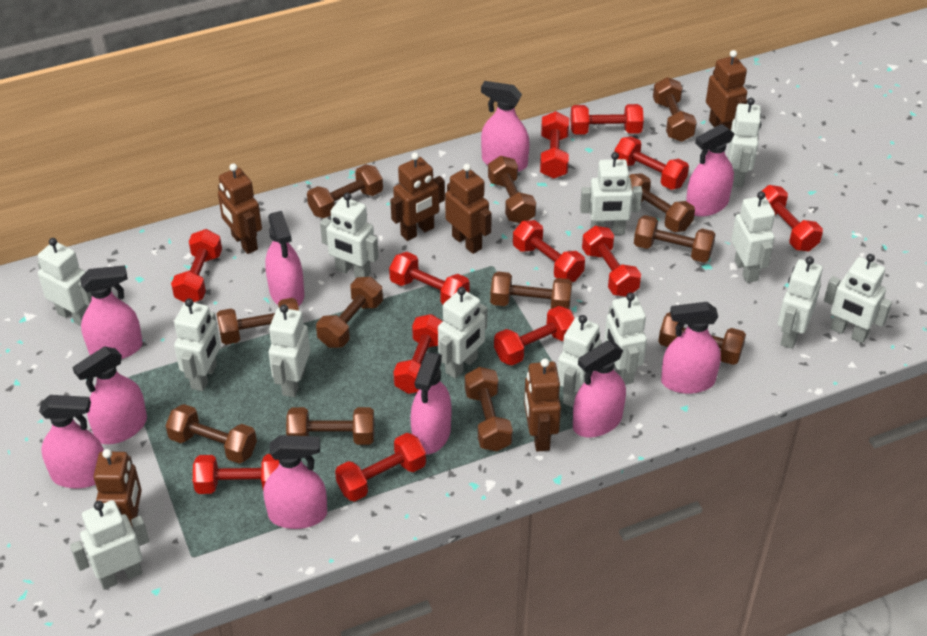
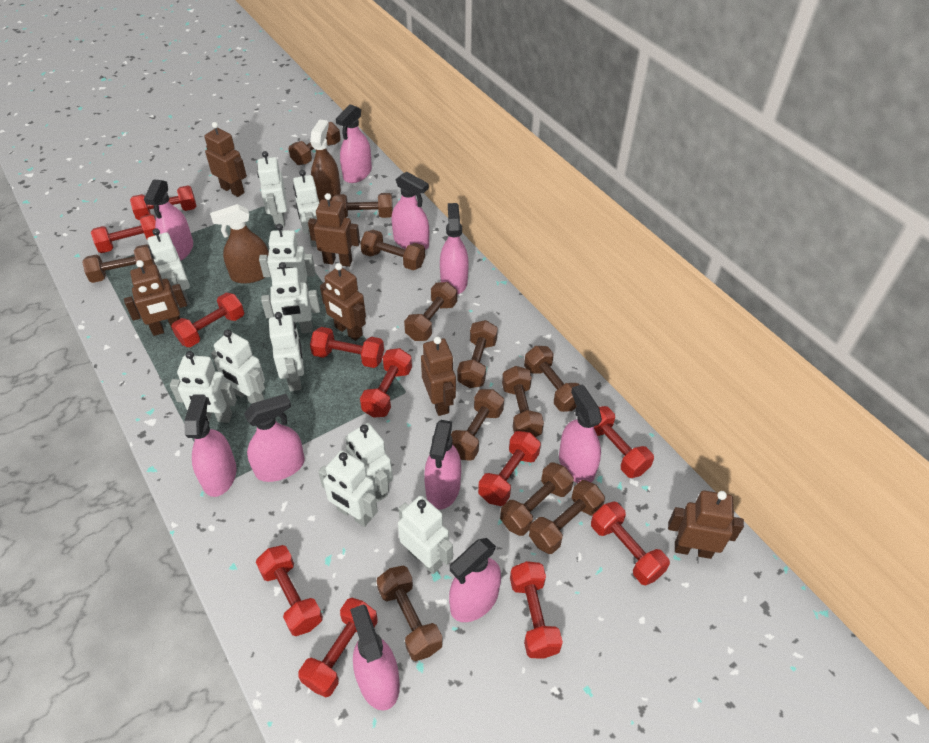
brown spray bottle: 0 -> 2
red dumbbell: 12 -> 11
white robot: 13 -> 11

